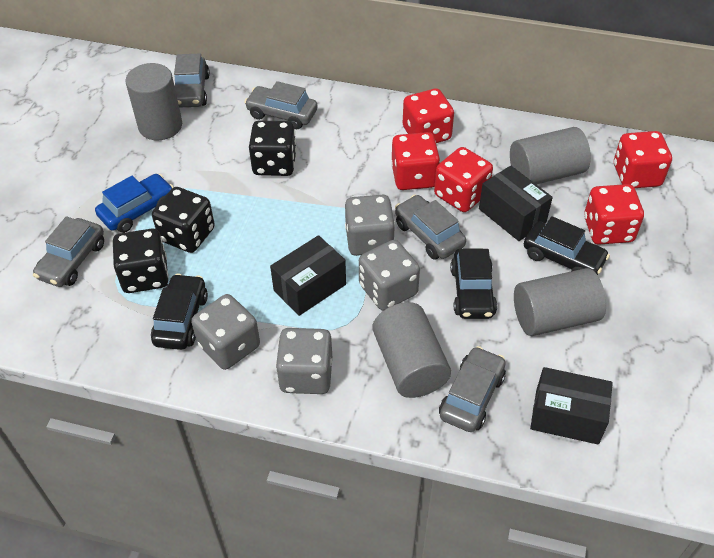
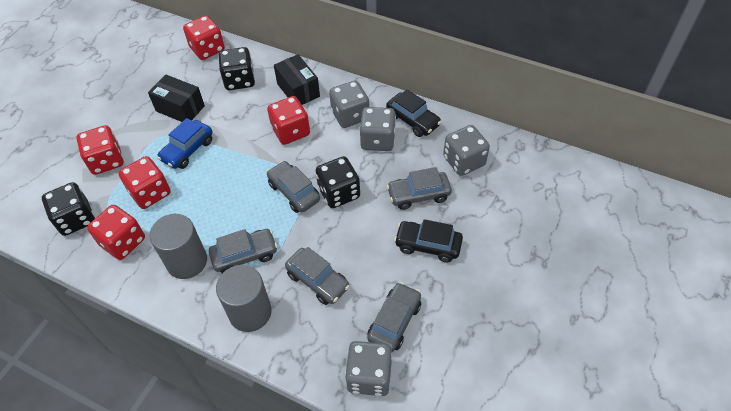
black box: 3 -> 2
black car: 3 -> 2
grey cylinder: 4 -> 2

